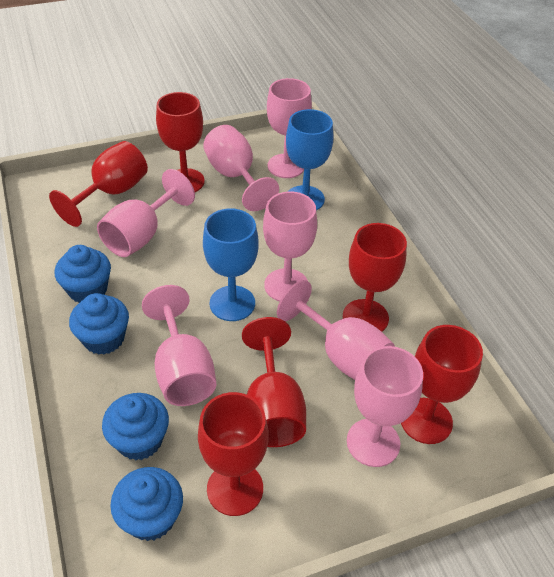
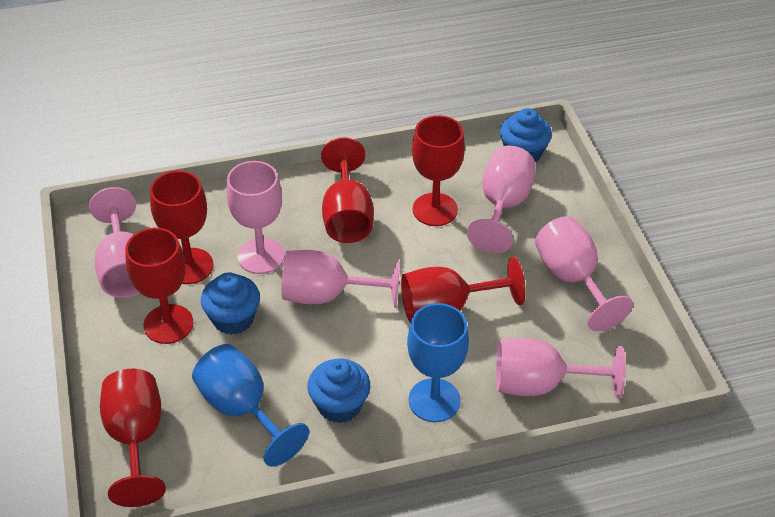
blue cupcake: 4 -> 3
pink goblet: 7 -> 6

